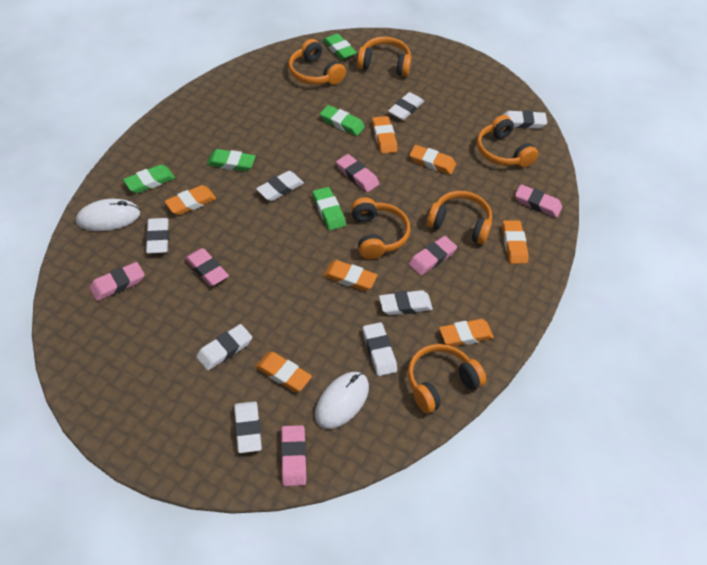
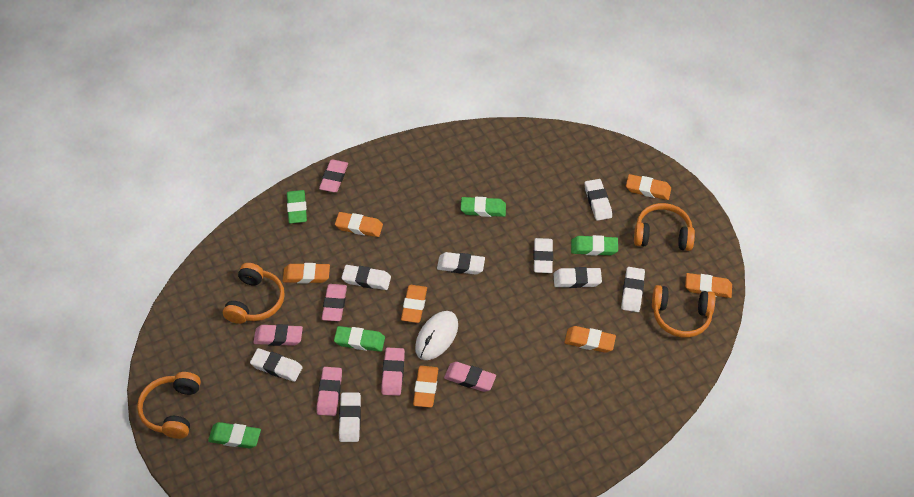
orange headphones: 6 -> 4
white mouse: 2 -> 1

